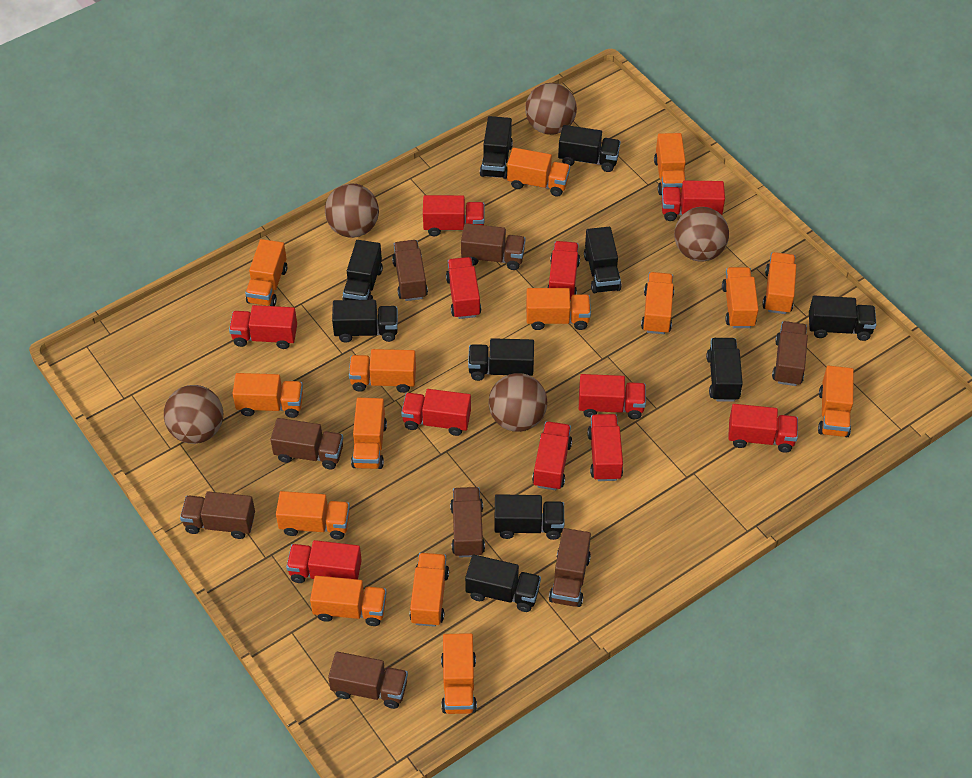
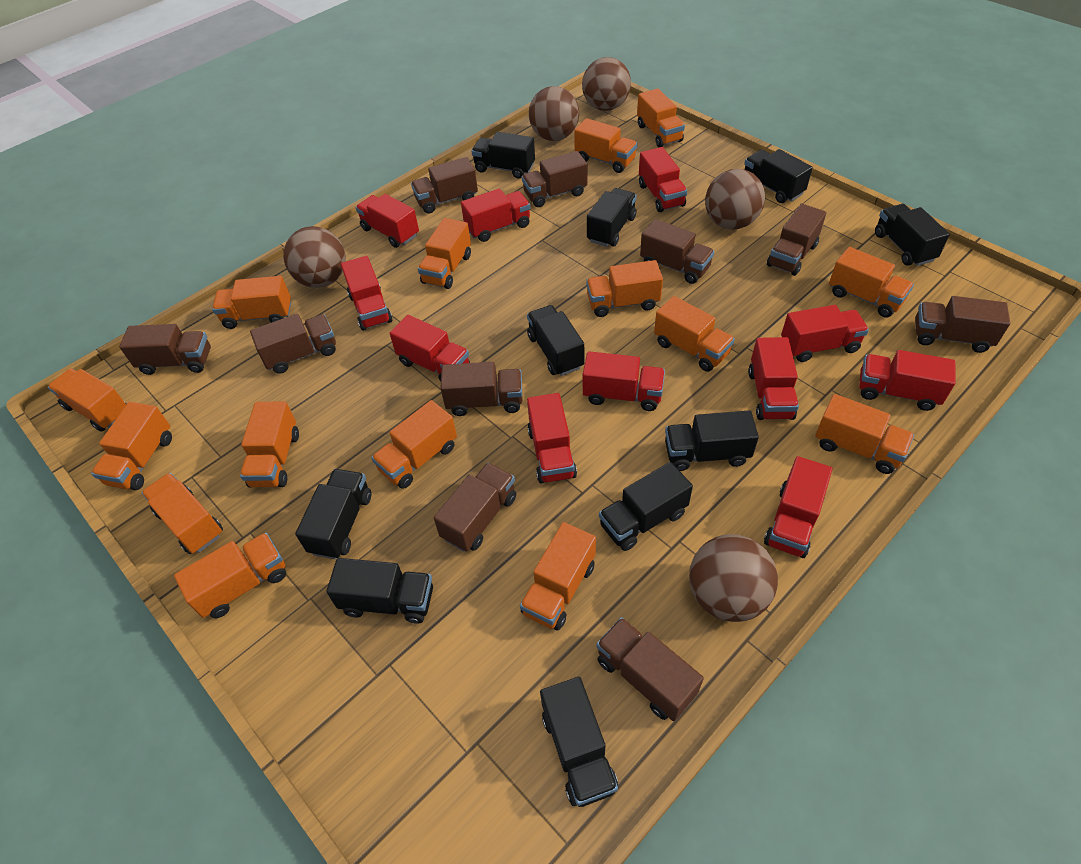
brown truck: 8 -> 10

